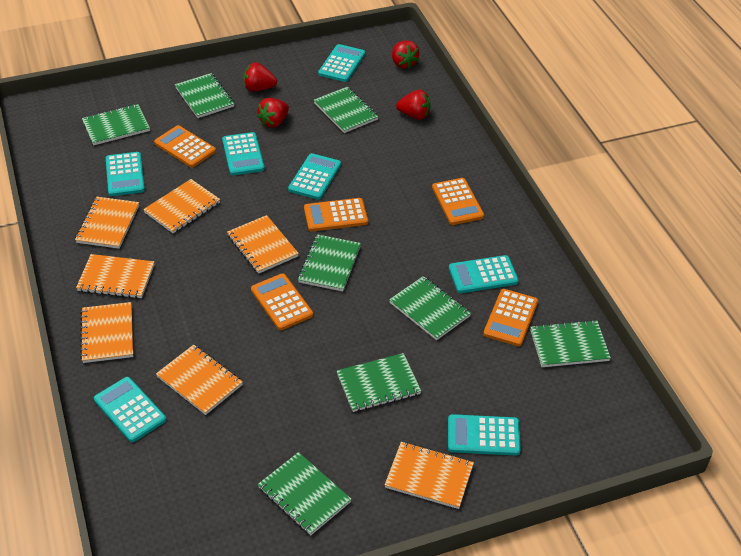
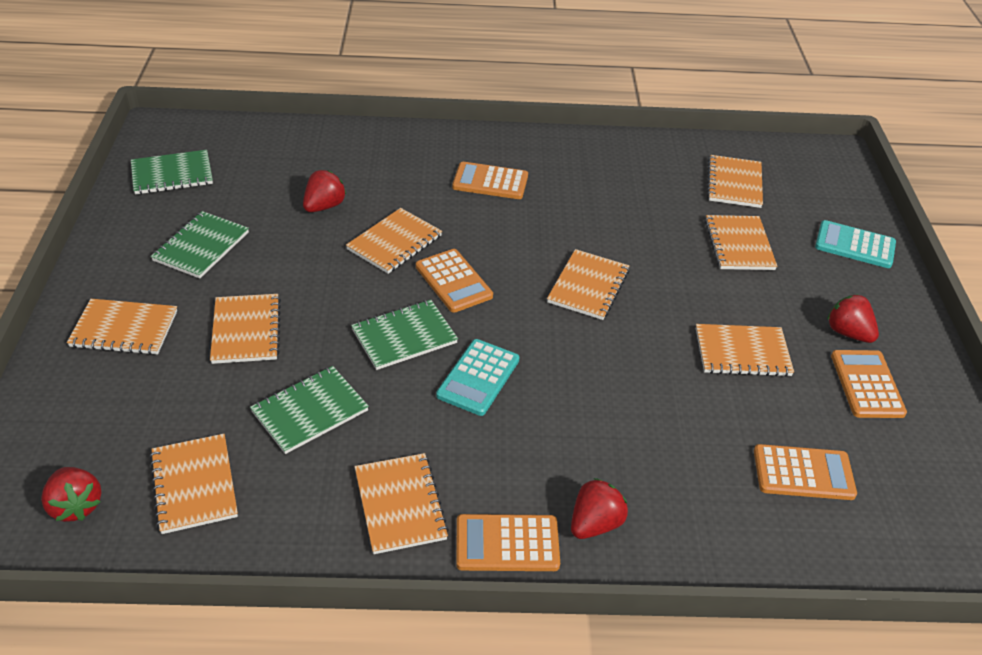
green notebook: 8 -> 4
orange notebook: 7 -> 9
turquoise calculator: 7 -> 2

